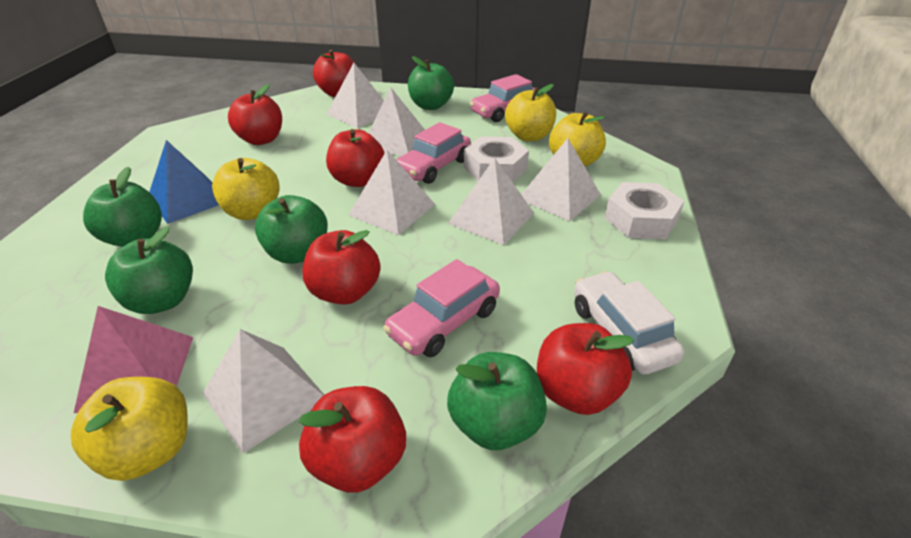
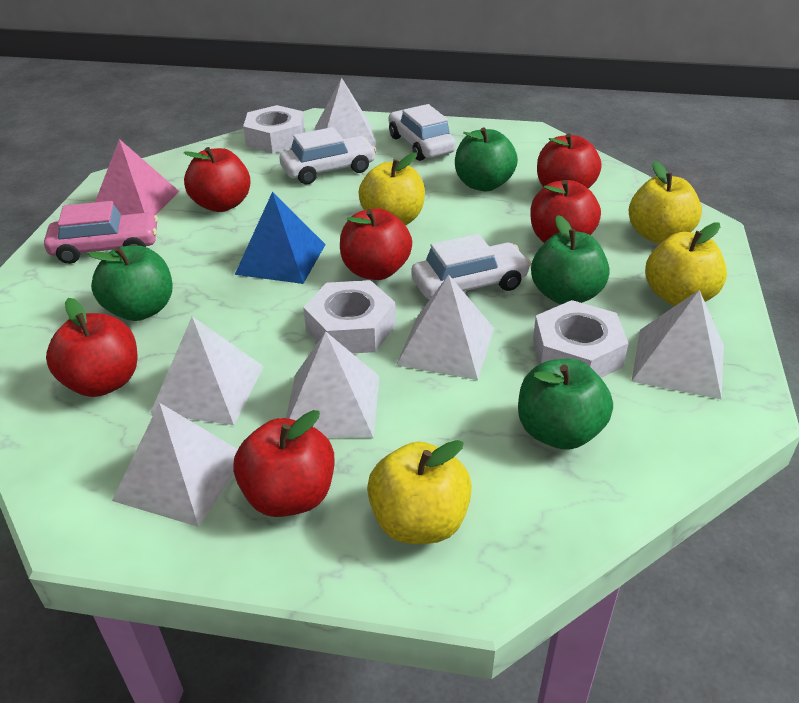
green apple: 5 -> 4
pink car: 3 -> 1
white car: 1 -> 3
white nut: 2 -> 3

